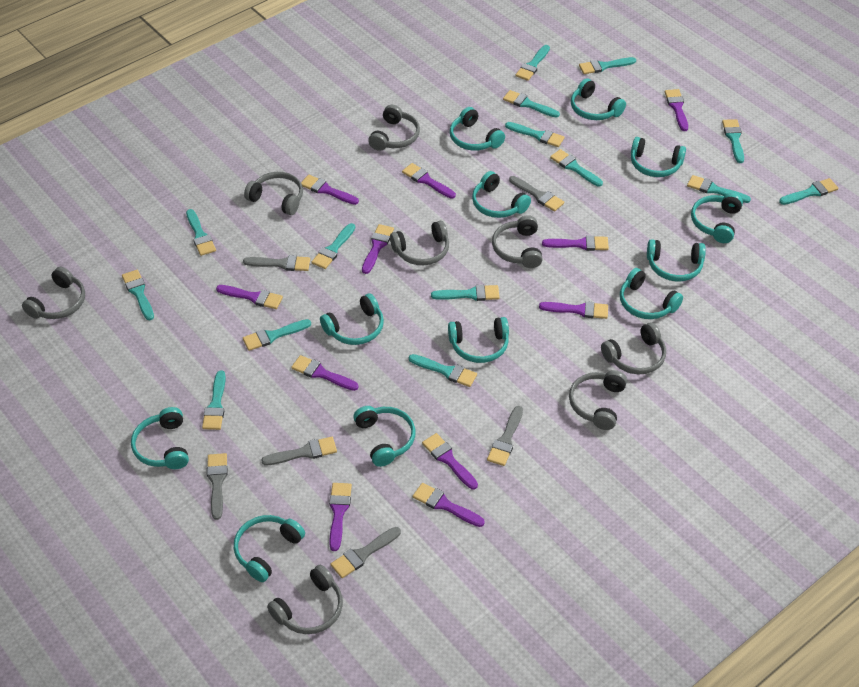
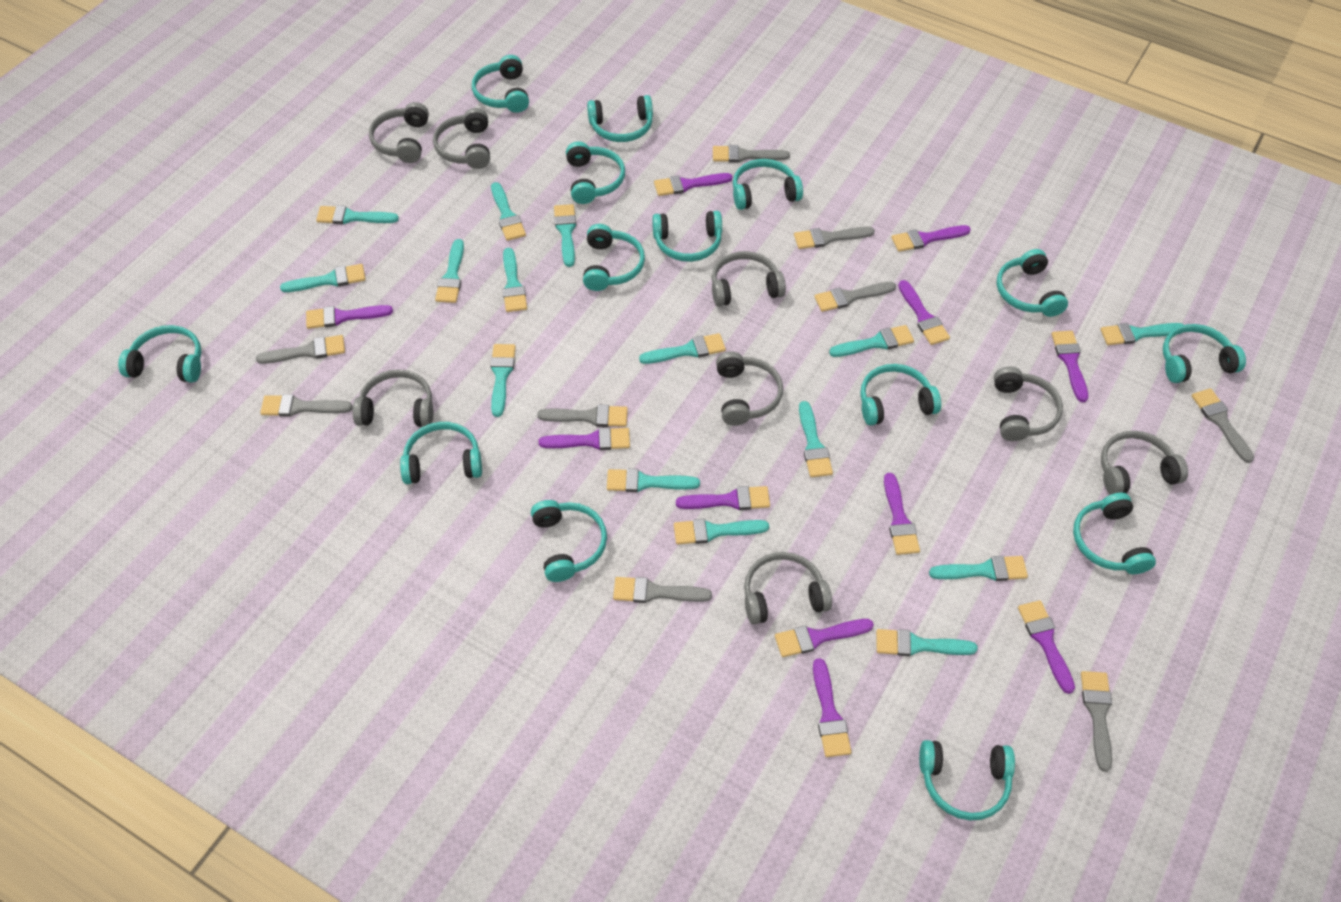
grey brush: 6 -> 9
turquoise headphones: 12 -> 14

